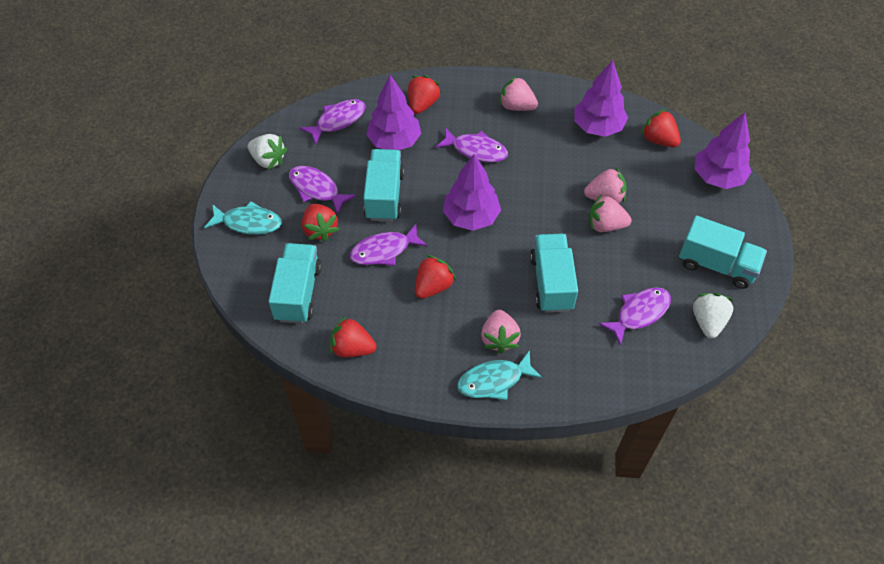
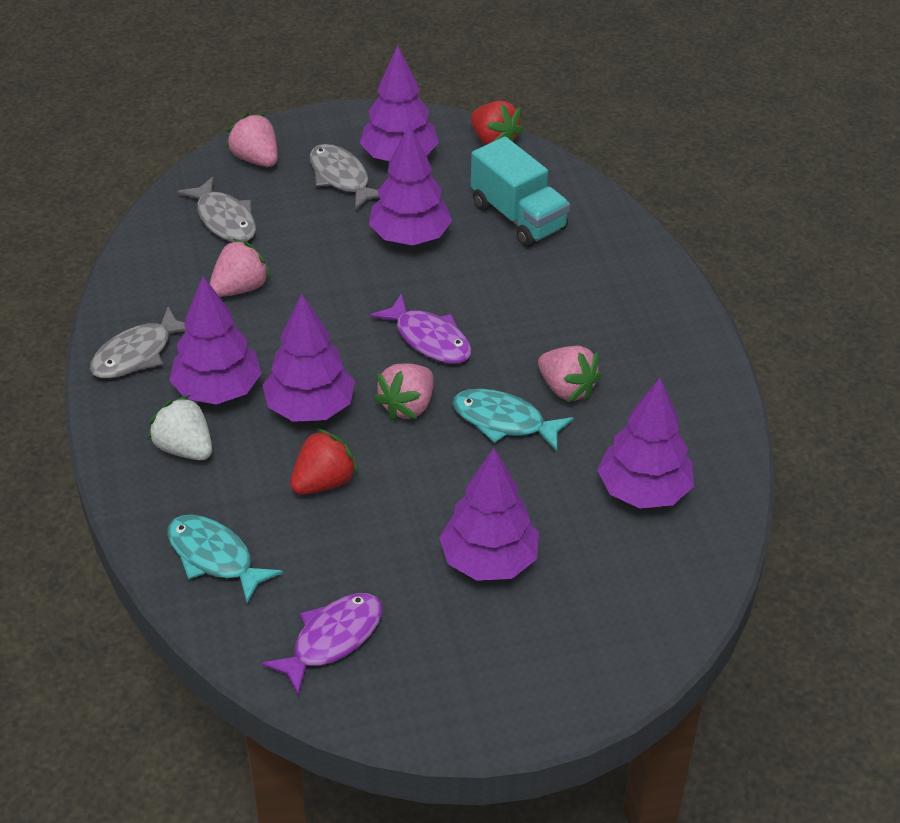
grey fish: 0 -> 3
purple fish: 5 -> 2
purple tree: 4 -> 6
red strawberry: 5 -> 2
turquoise truck: 4 -> 1
white strawberry: 2 -> 1

